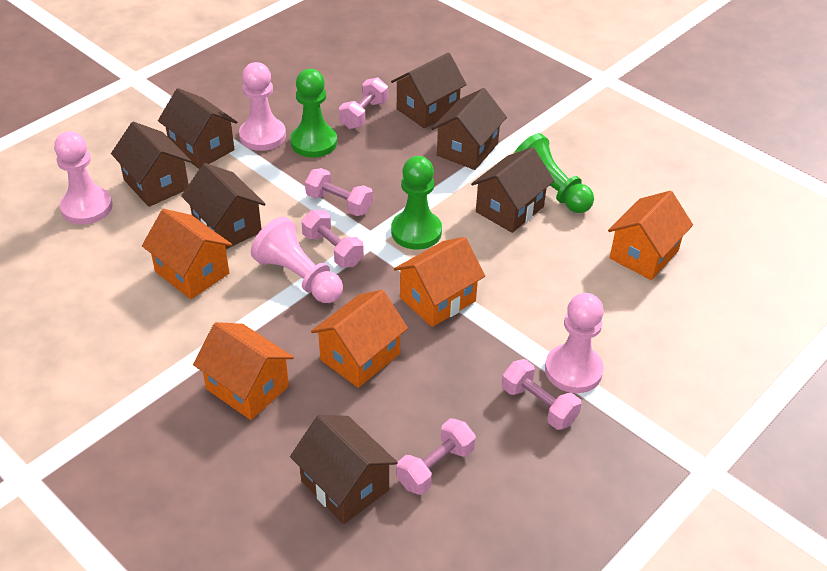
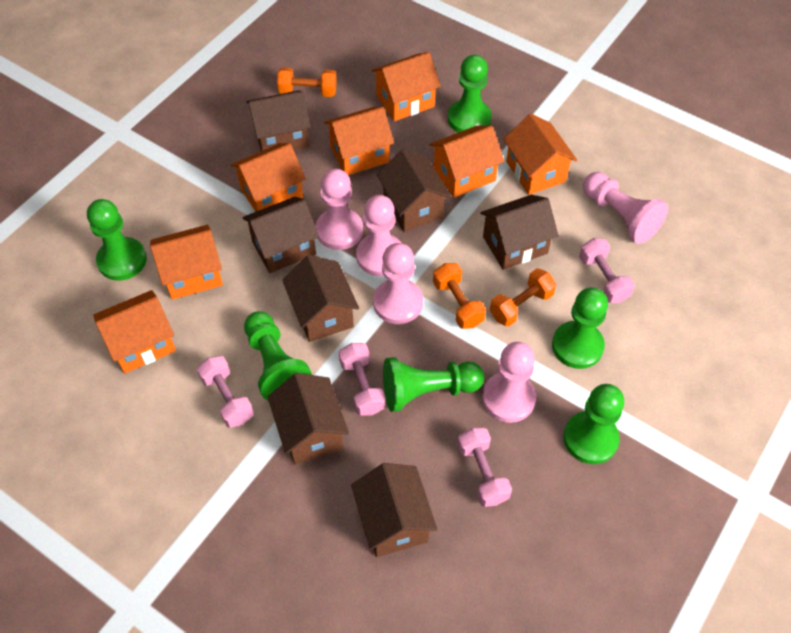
green pawn: 3 -> 6
orange dumbbell: 0 -> 3
orange house: 5 -> 7
pink dumbbell: 5 -> 4
pink pawn: 4 -> 5

